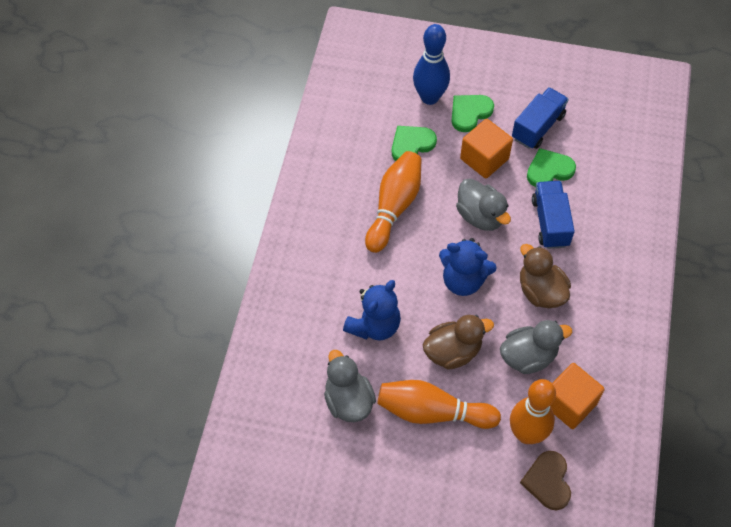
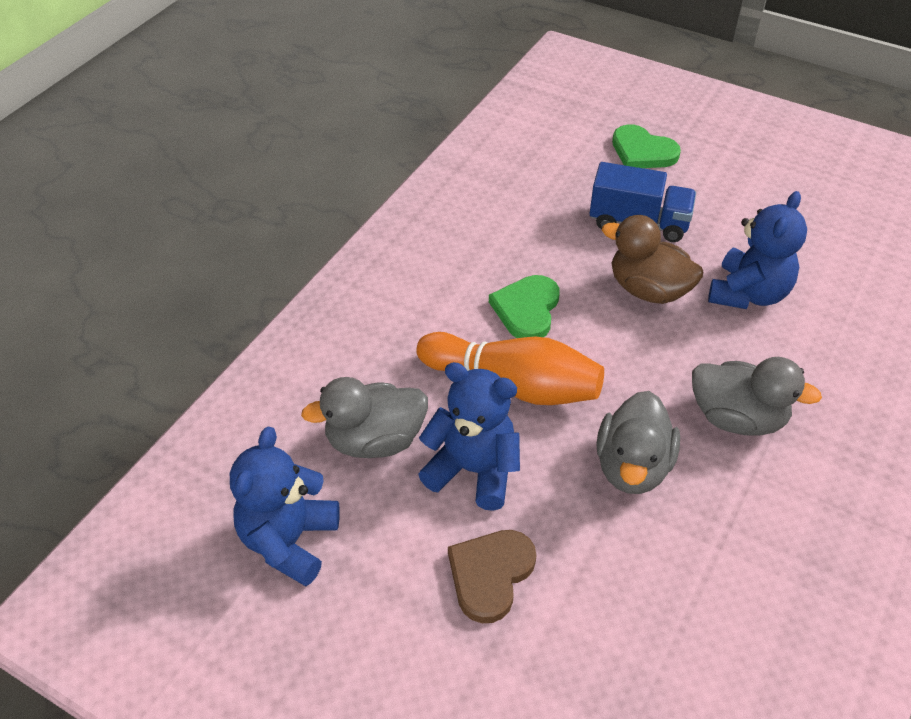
blue bowling pin: 1 -> 0
blue teddy bear: 2 -> 3
blue truck: 2 -> 1
brown duck: 2 -> 1
green heart: 3 -> 2
orange bowling pin: 3 -> 1
orange cube: 2 -> 0

